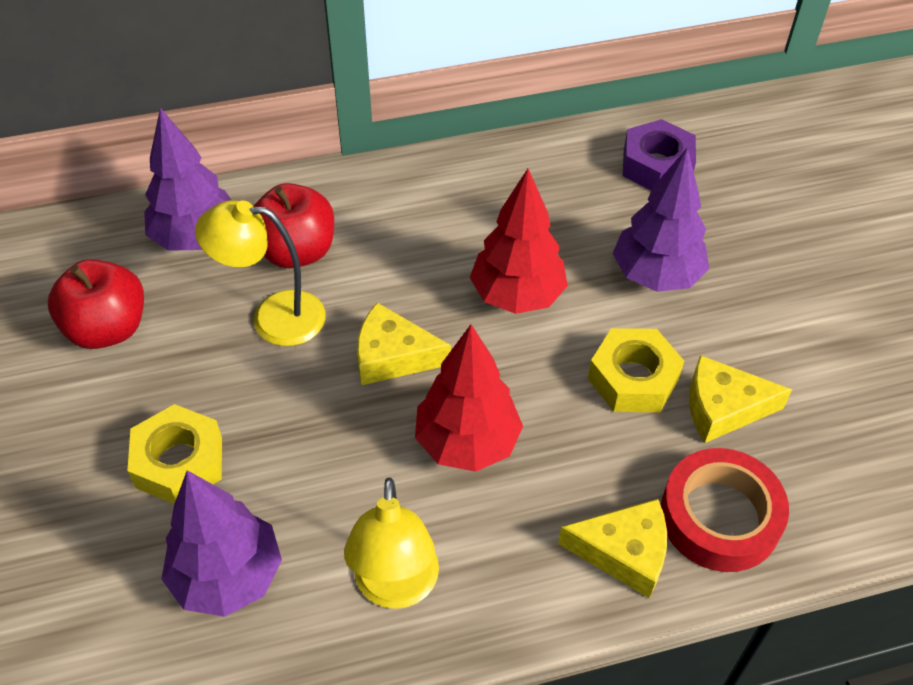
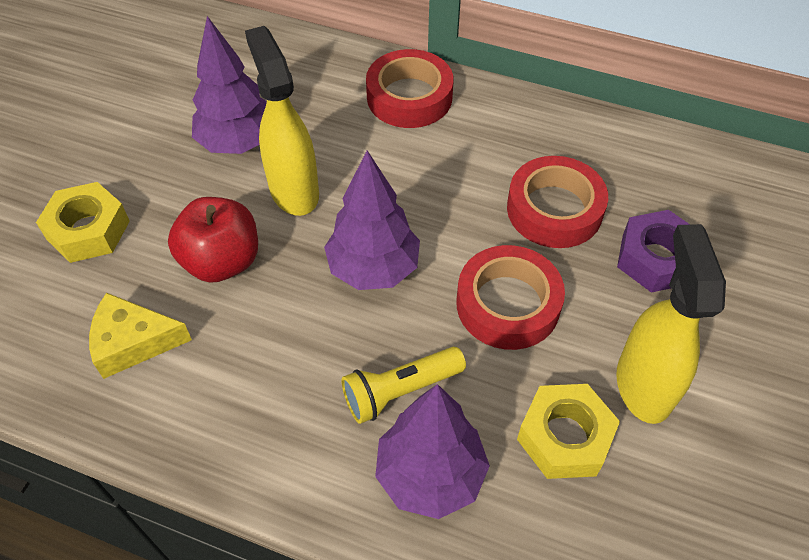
red apple: 2 -> 1
red tape: 1 -> 3
red tree: 2 -> 0
yellow cheese: 3 -> 1
yellow flashlight: 0 -> 1
yellow lamp: 2 -> 0
yellow spray bottle: 0 -> 2

